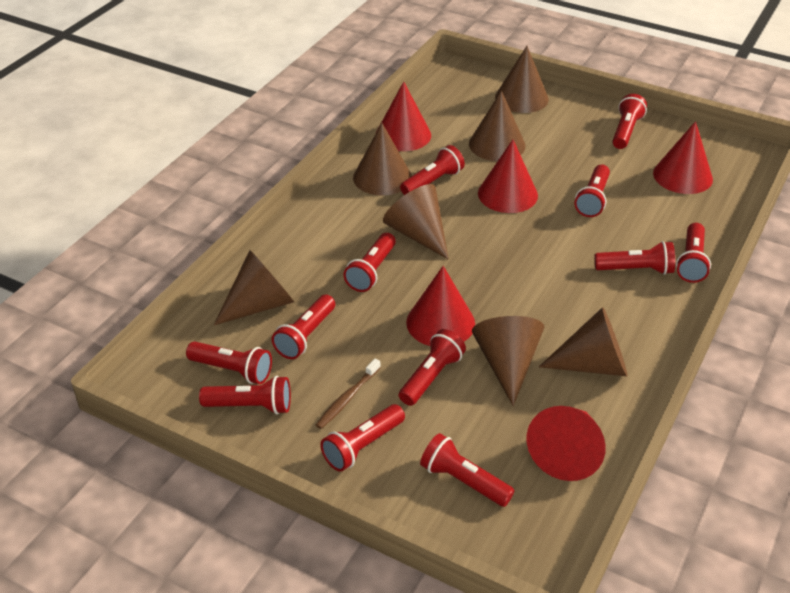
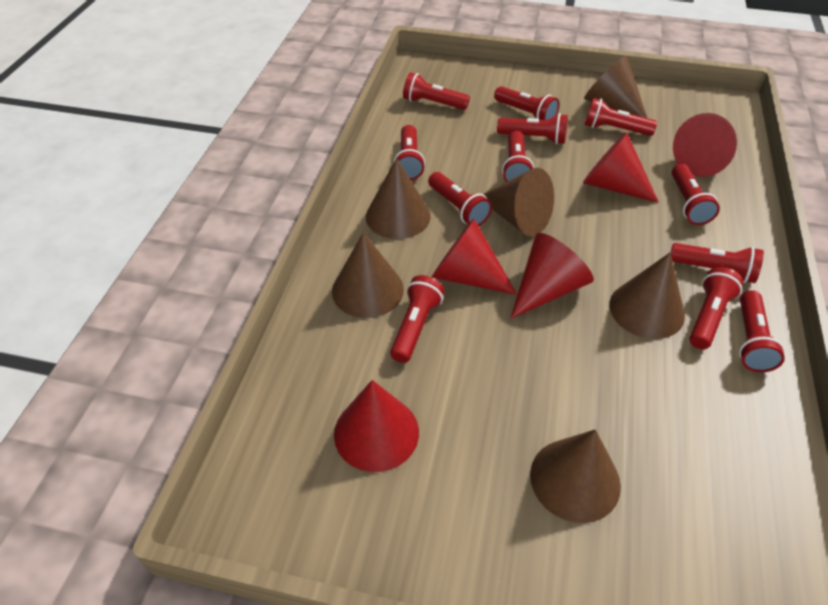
brown cone: 7 -> 6
brown toothbrush: 1 -> 0

